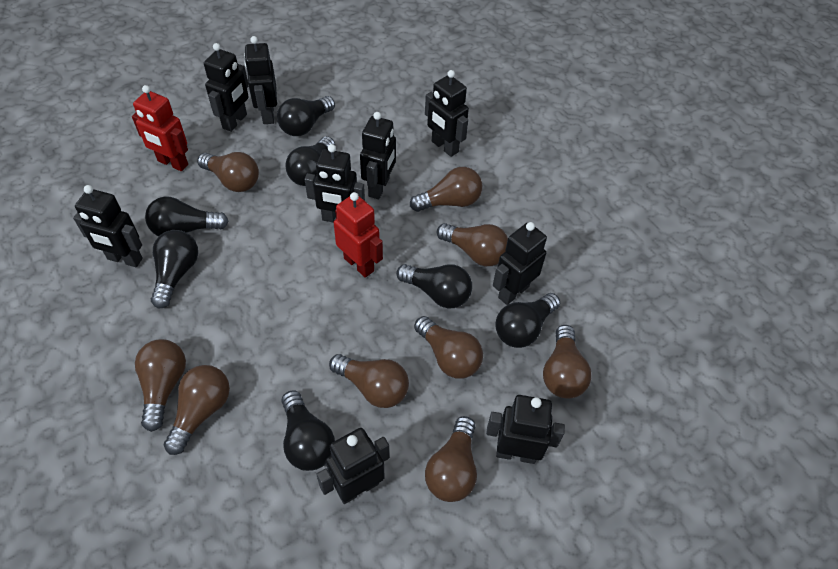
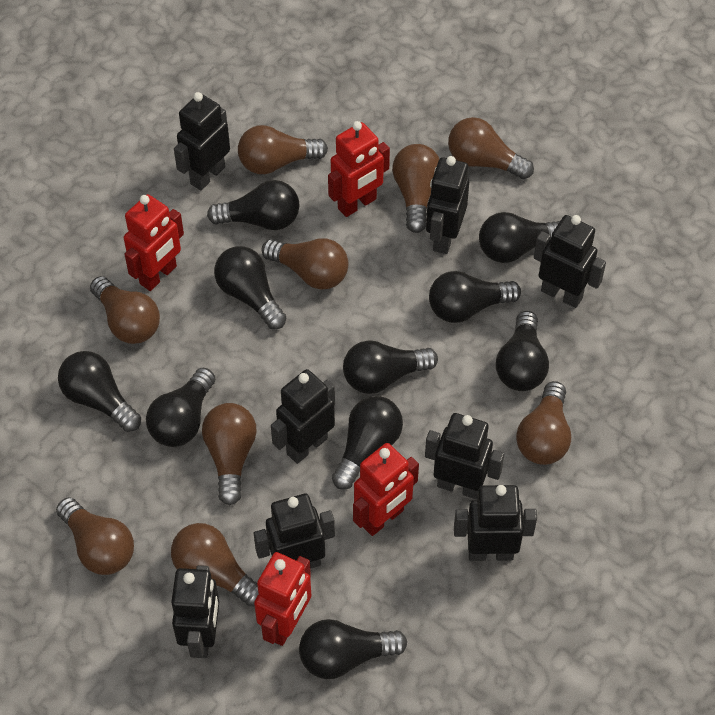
black light bulb: 7 -> 10
black robot: 9 -> 8
red robot: 2 -> 4

